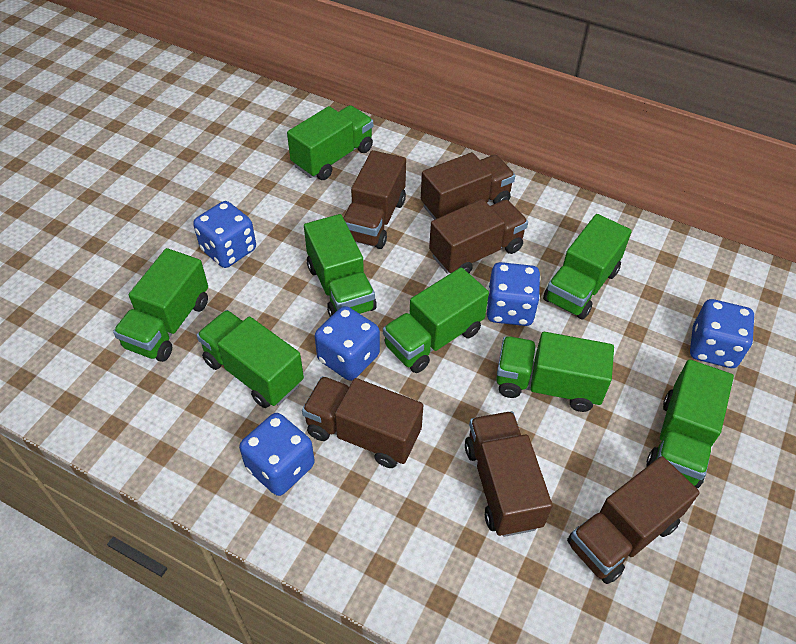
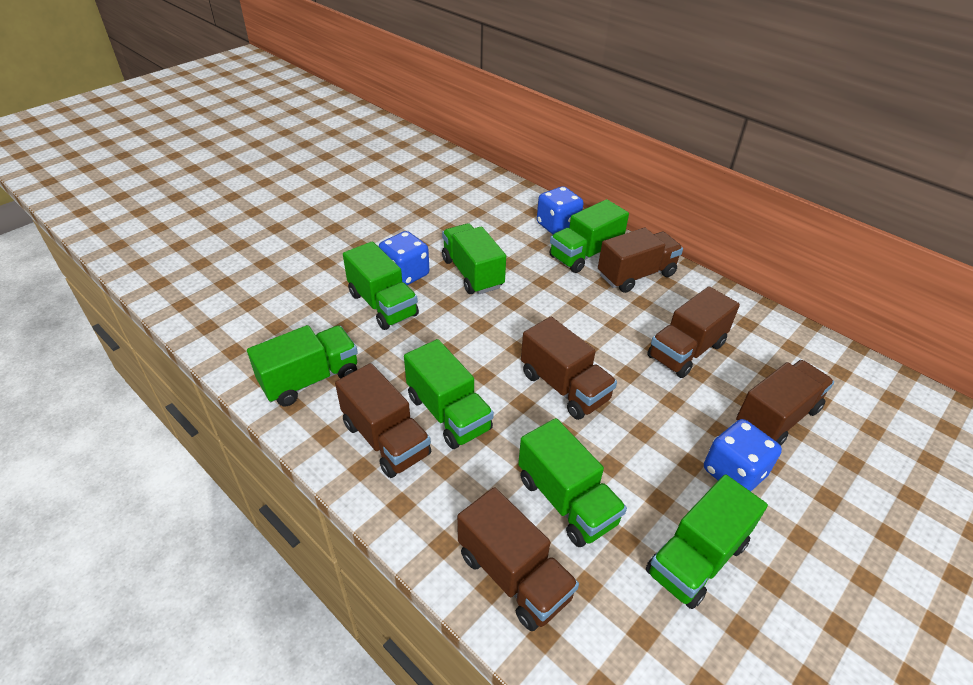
blue dice: 5 -> 3
green truck: 8 -> 7

